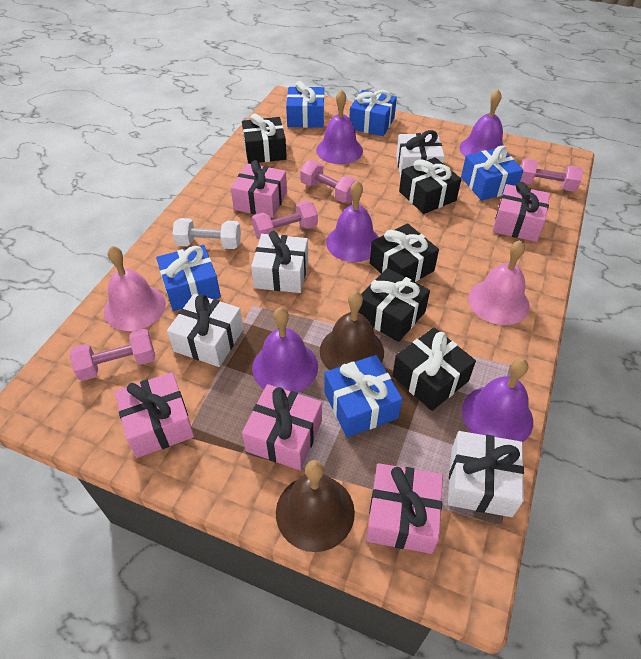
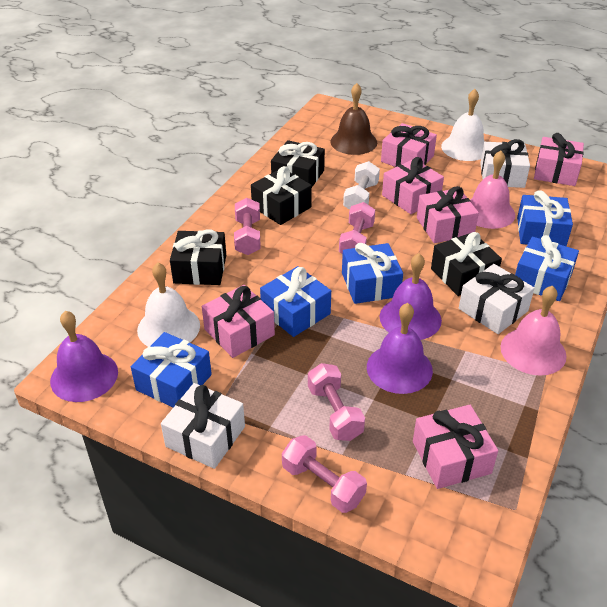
black gift: 5 -> 4
brown bell: 2 -> 1
pink gift: 5 -> 6
purple bell: 5 -> 3
white bell: 0 -> 2
white gift: 4 -> 3

